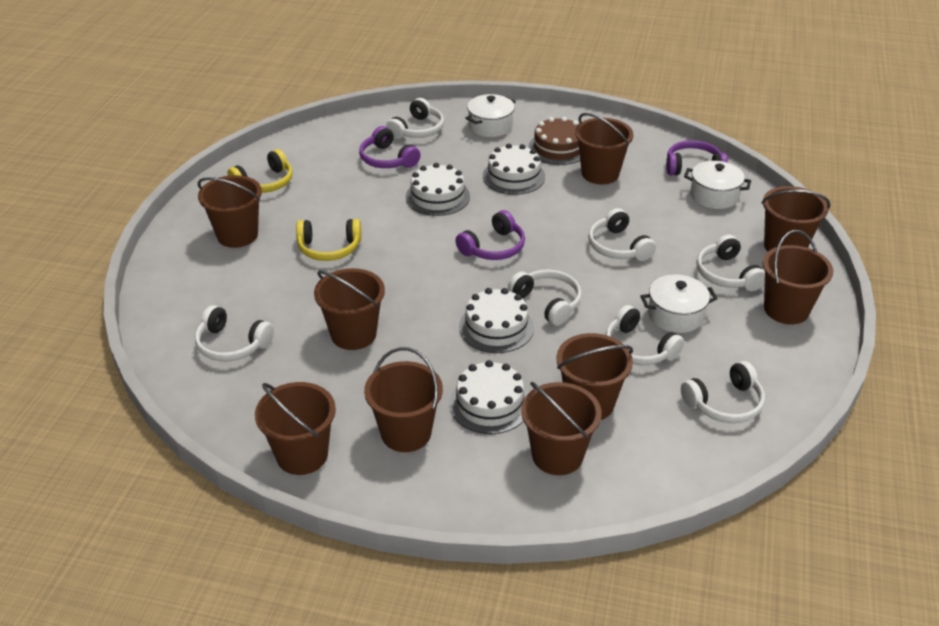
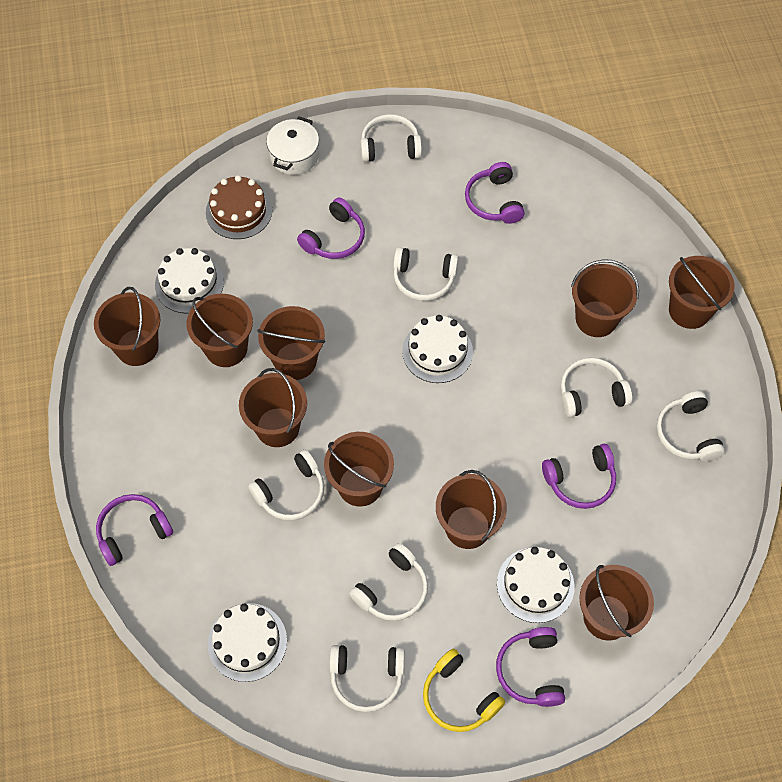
purple headphones: 3 -> 5
white pot: 3 -> 1
yellow headphones: 2 -> 1

